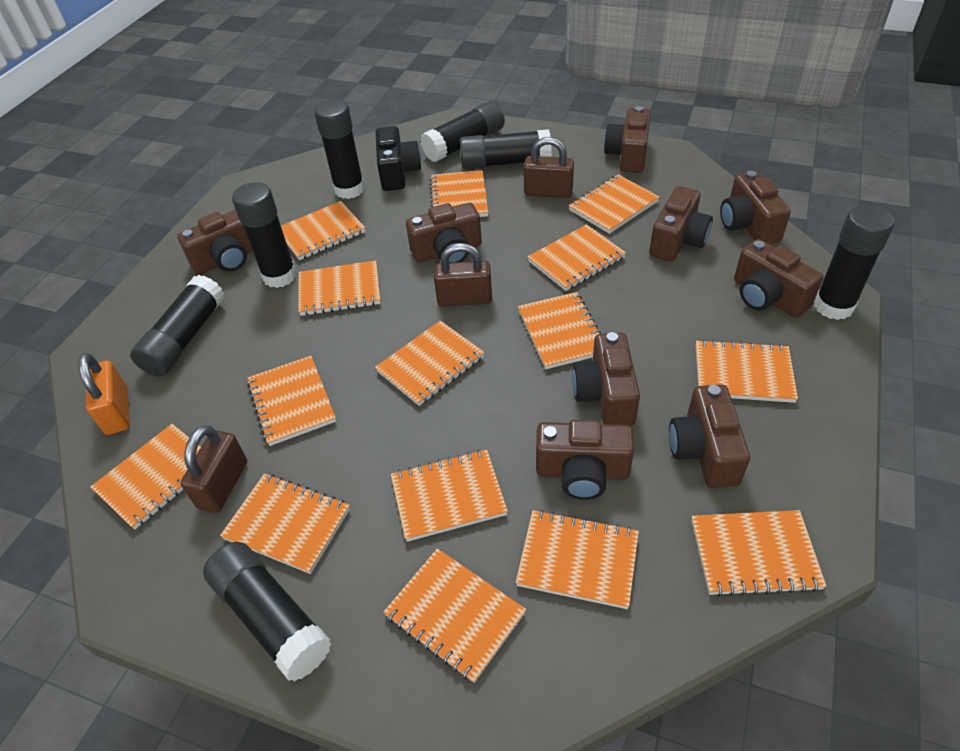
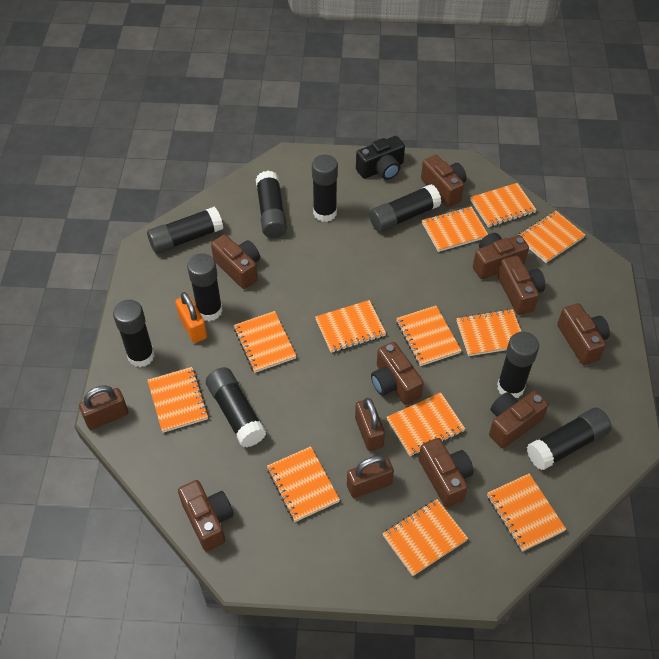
black glue stick: 7 -> 9
orange notebook: 15 -> 12

